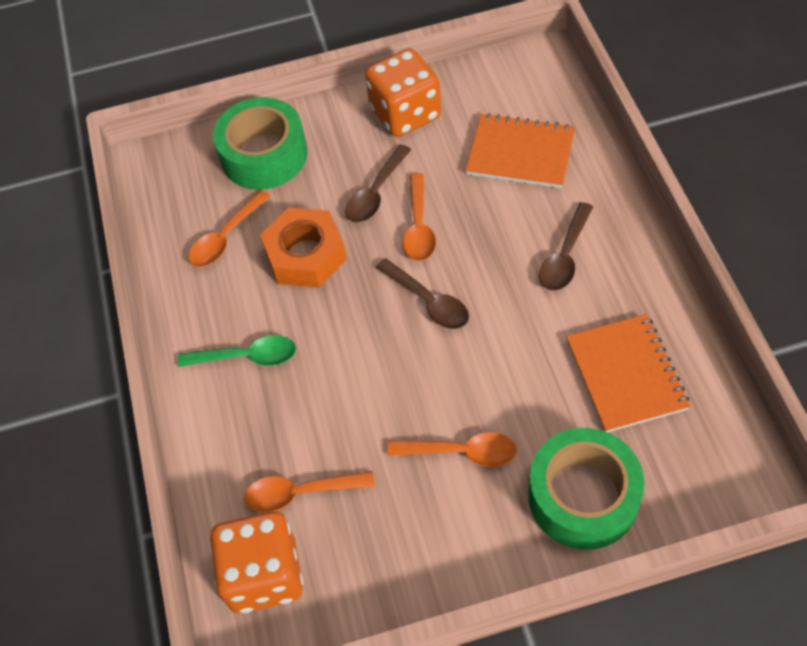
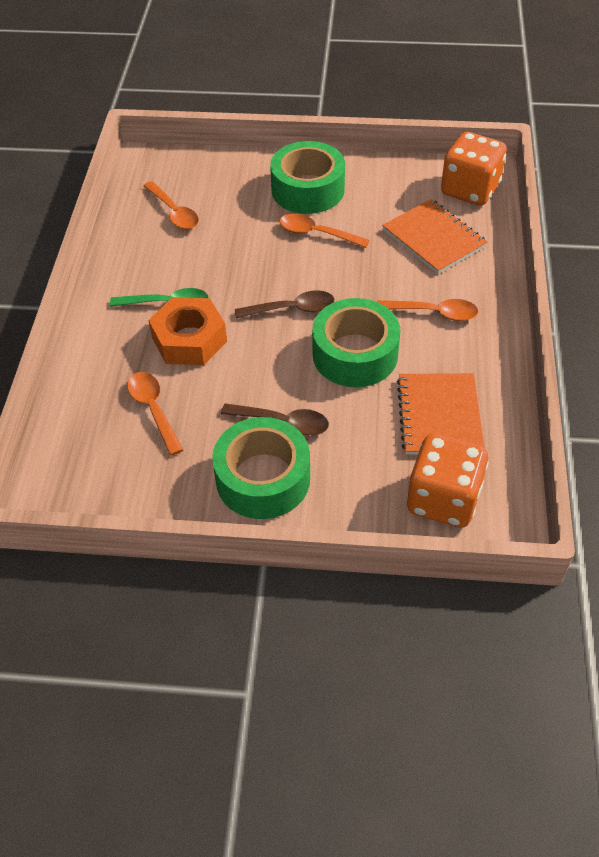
brown spoon: 3 -> 2
green tape: 2 -> 3

